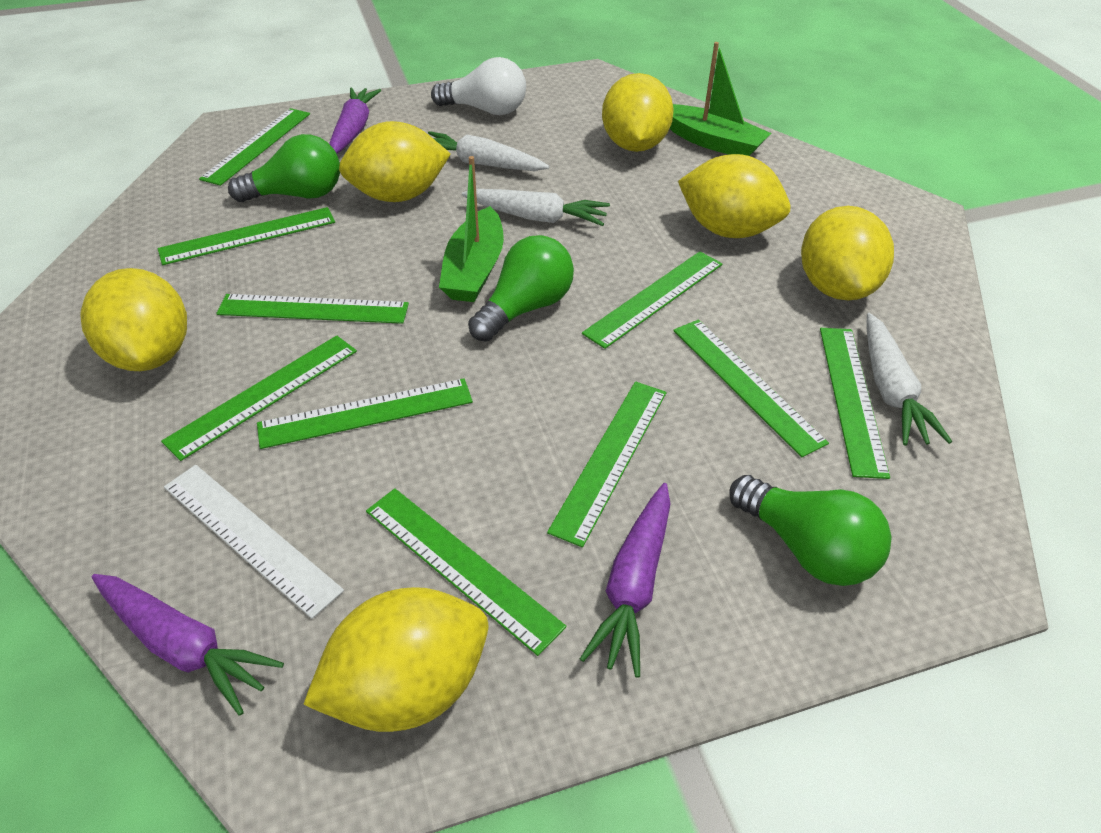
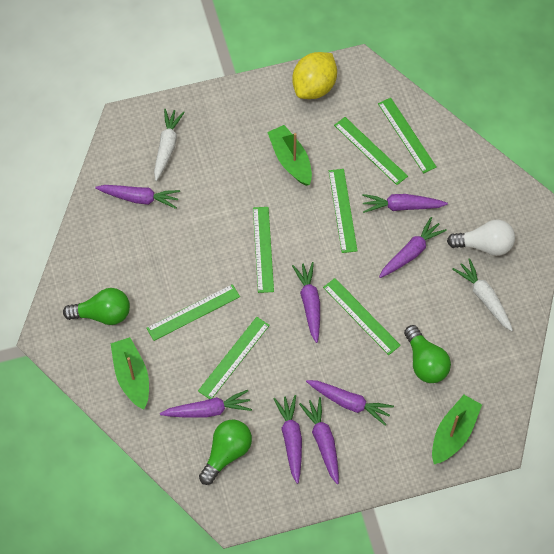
green boat: 2 -> 3
green ruler: 10 -> 7
purple carrot: 3 -> 8
white carrot: 3 -> 2
white ruler: 1 -> 0
yellow lemon: 6 -> 1

